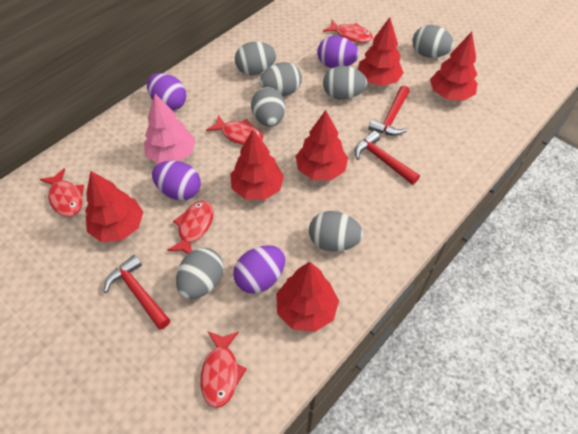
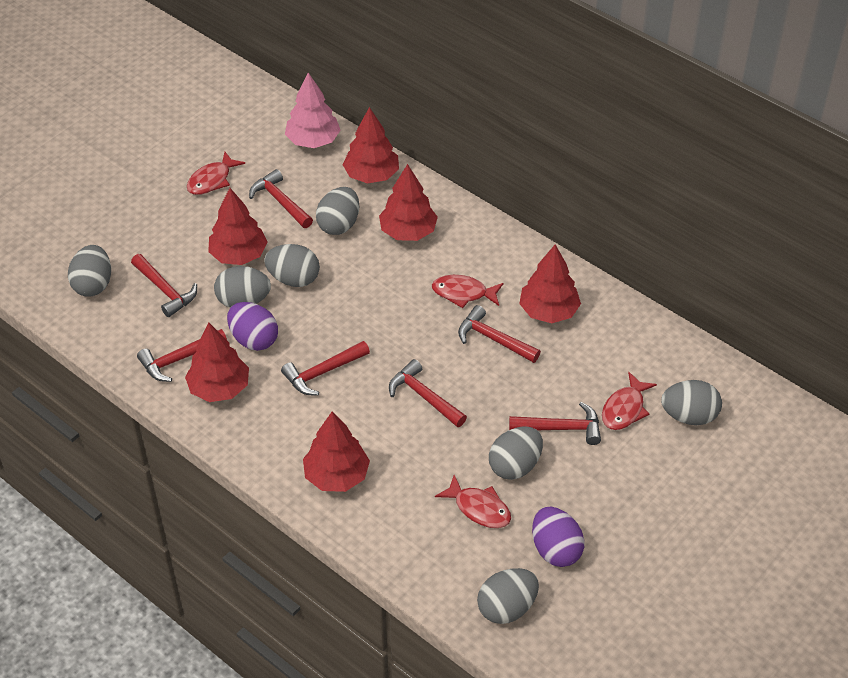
purple egg: 4 -> 2
red fish: 5 -> 4
red hammer: 3 -> 7

